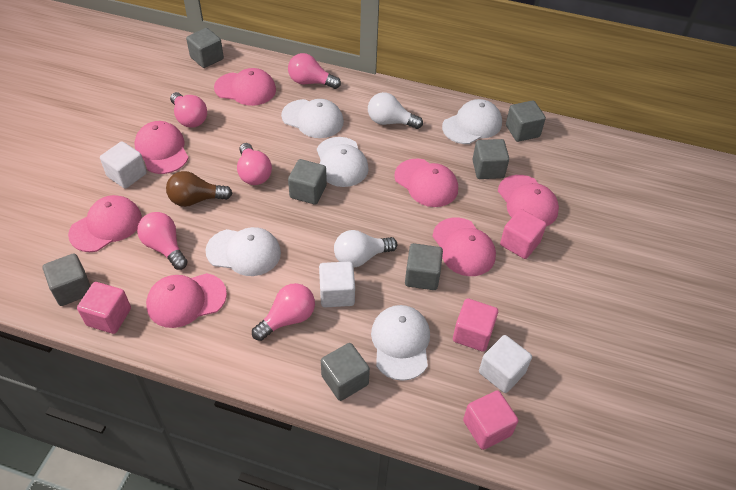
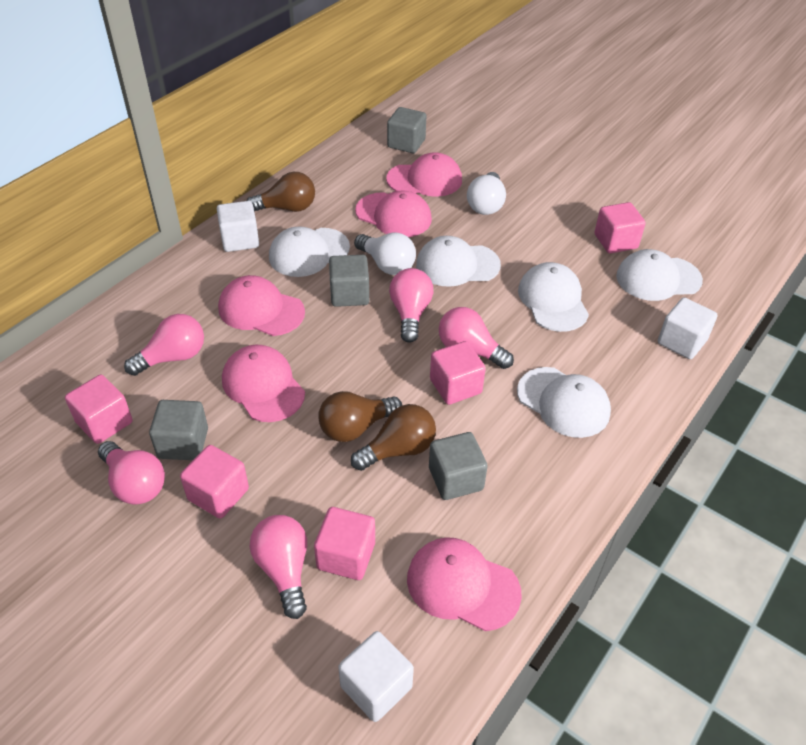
brown light bulb: 1 -> 3
grey cube: 7 -> 4
pink cap: 7 -> 5
pink cube: 4 -> 5

